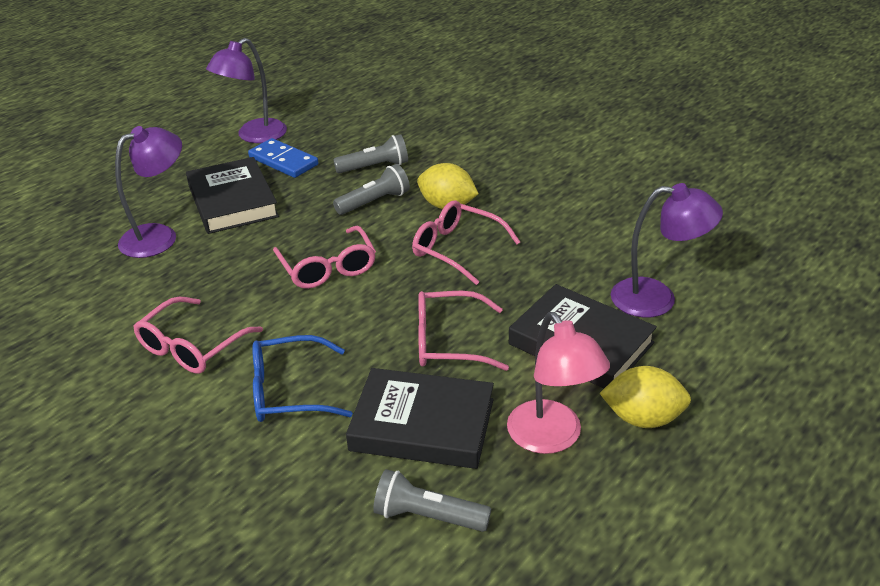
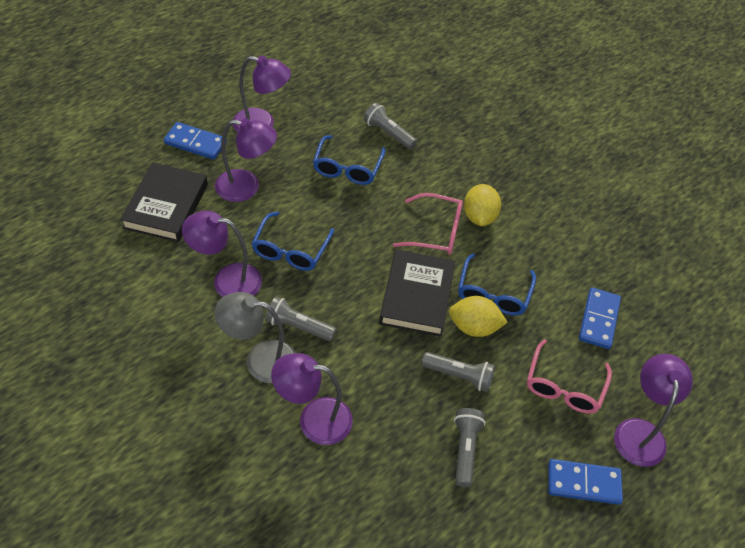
black book: 3 -> 2
blue domino: 1 -> 3
blue glasses: 1 -> 3
grey flashlight: 3 -> 4
grey lamp: 0 -> 1
pink glasses: 4 -> 2
pink lamp: 1 -> 0
purple lamp: 3 -> 5

